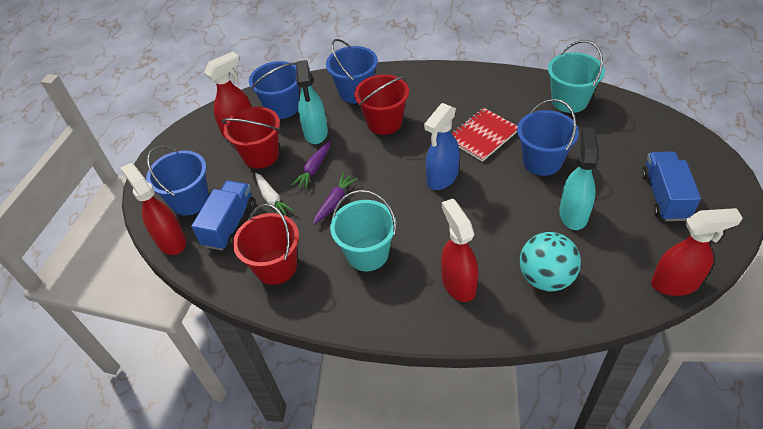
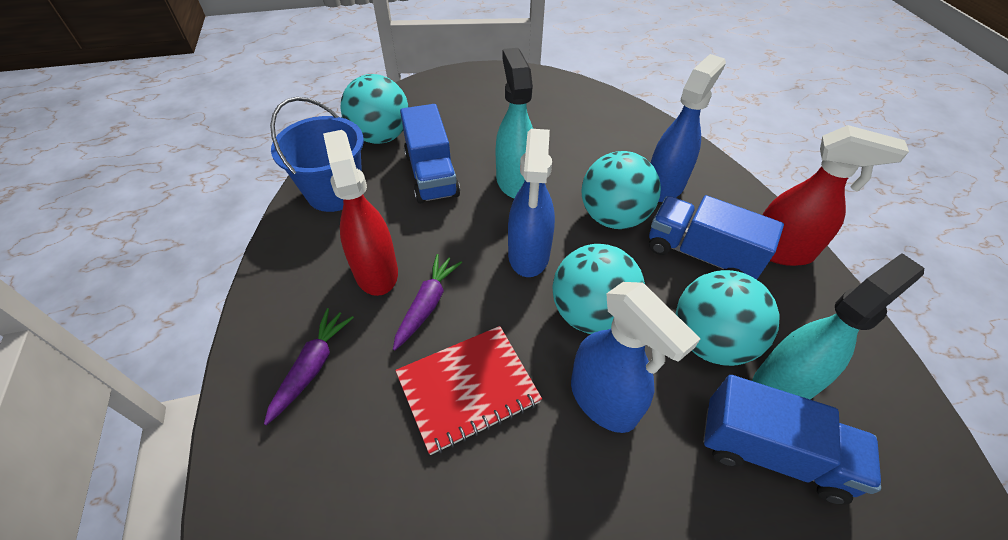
blue bucket: 4 -> 1
blue spray bottle: 1 -> 3
blue truck: 2 -> 3
red bucket: 3 -> 0
red spray bottle: 4 -> 2
turquoise ball: 1 -> 4
turquoise bucket: 2 -> 0
white carrot: 1 -> 0

